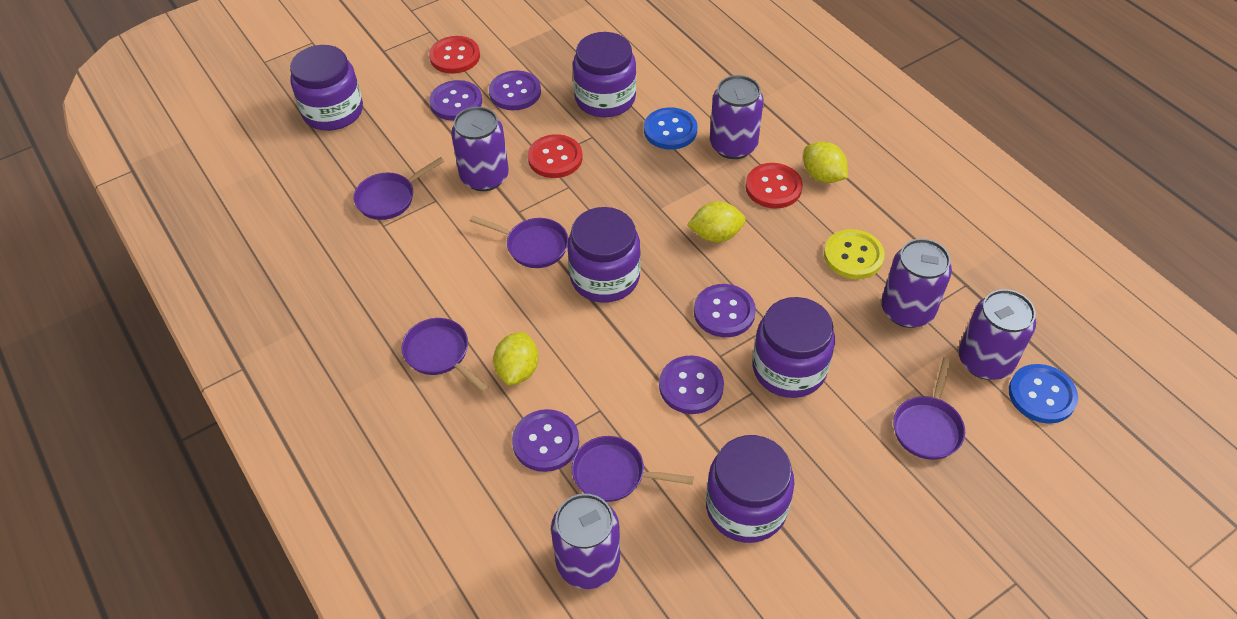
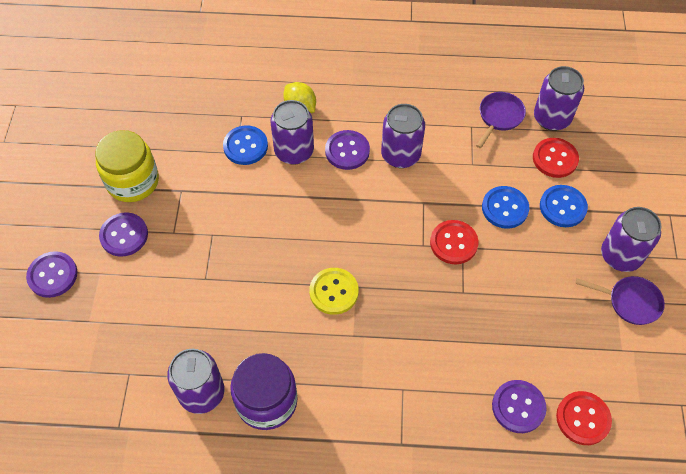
blue button: 2 -> 3
purple button: 5 -> 4
purple jar: 5 -> 1
purple pan: 5 -> 2
yellow jar: 0 -> 1
yellow lemon: 3 -> 1

